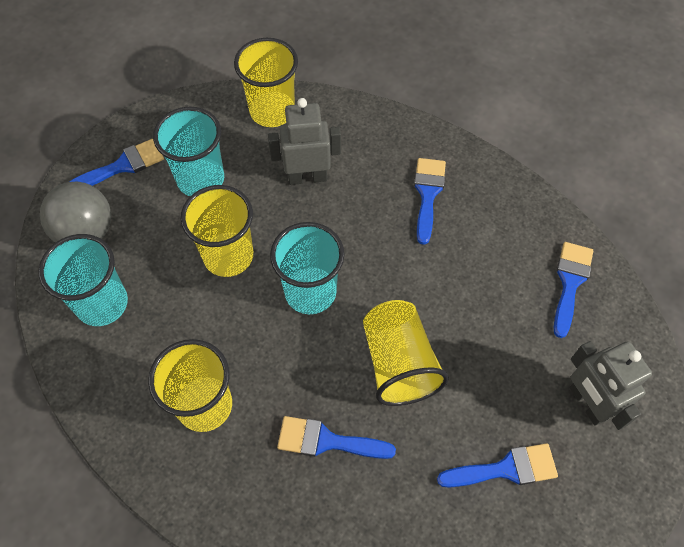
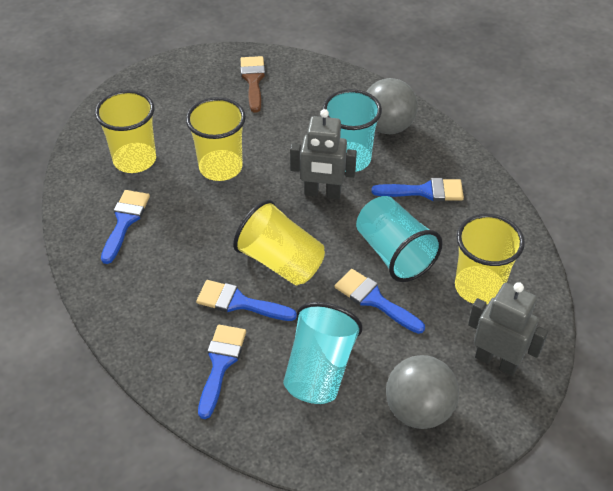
brown brush: 0 -> 1
grey ball: 1 -> 2

